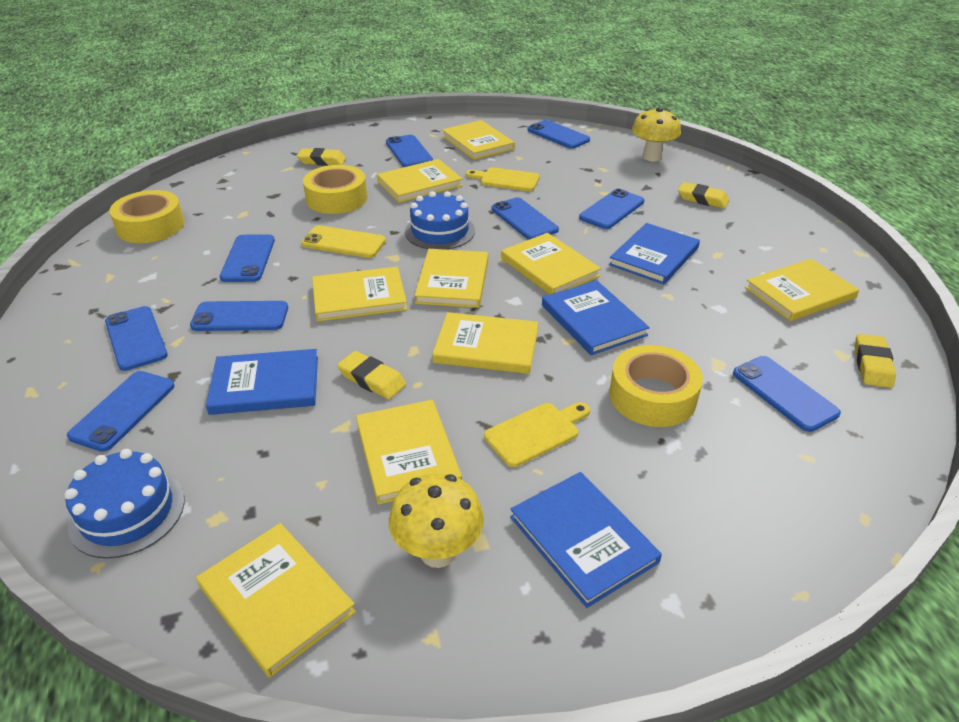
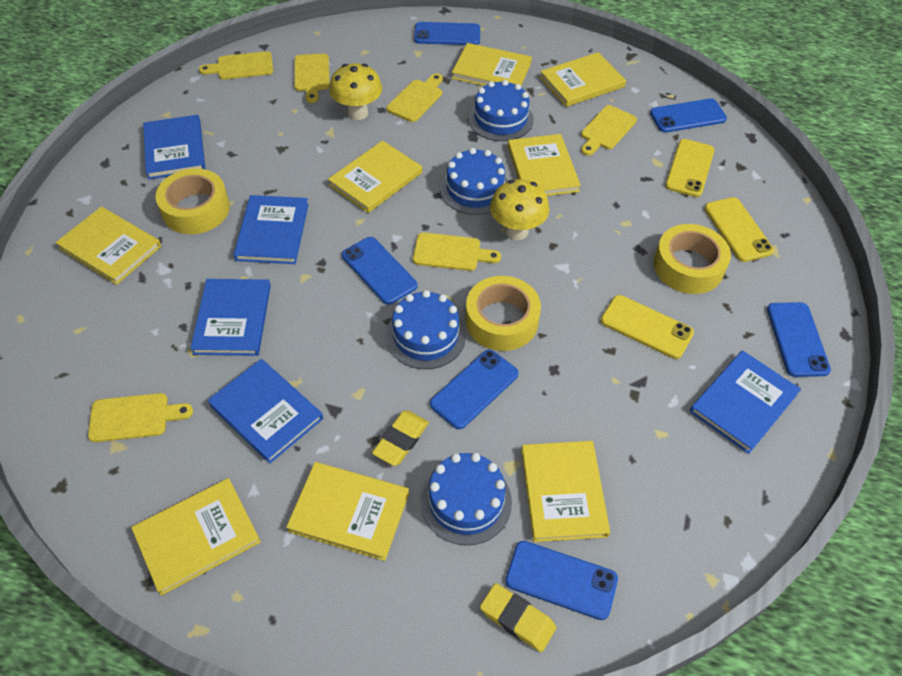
blue book: 4 -> 5
blue cake: 2 -> 4
blue phone: 9 -> 6
yellow book: 9 -> 8
yellow cutting board: 2 -> 6
yellow eraser: 4 -> 2
yellow phone: 1 -> 3

